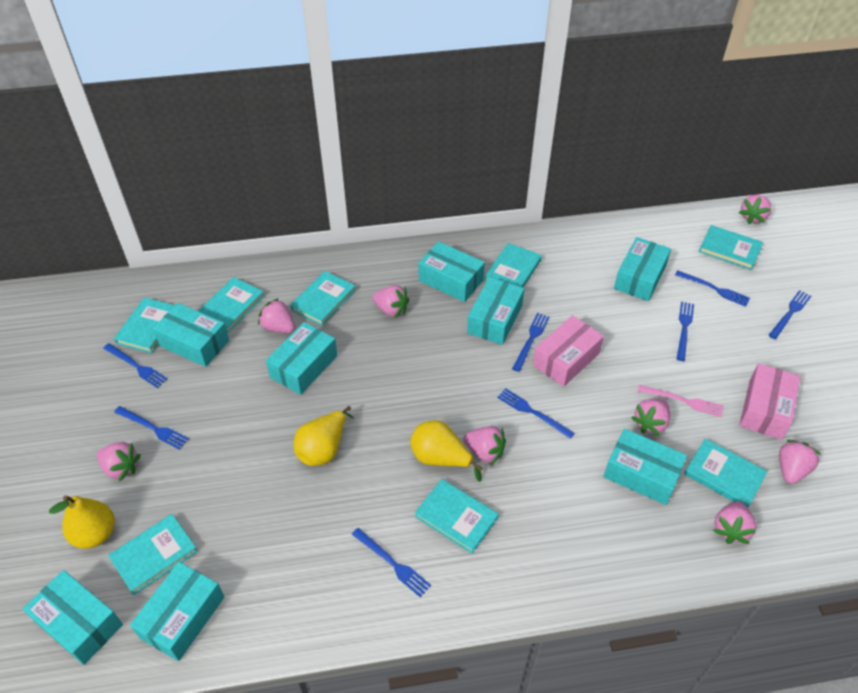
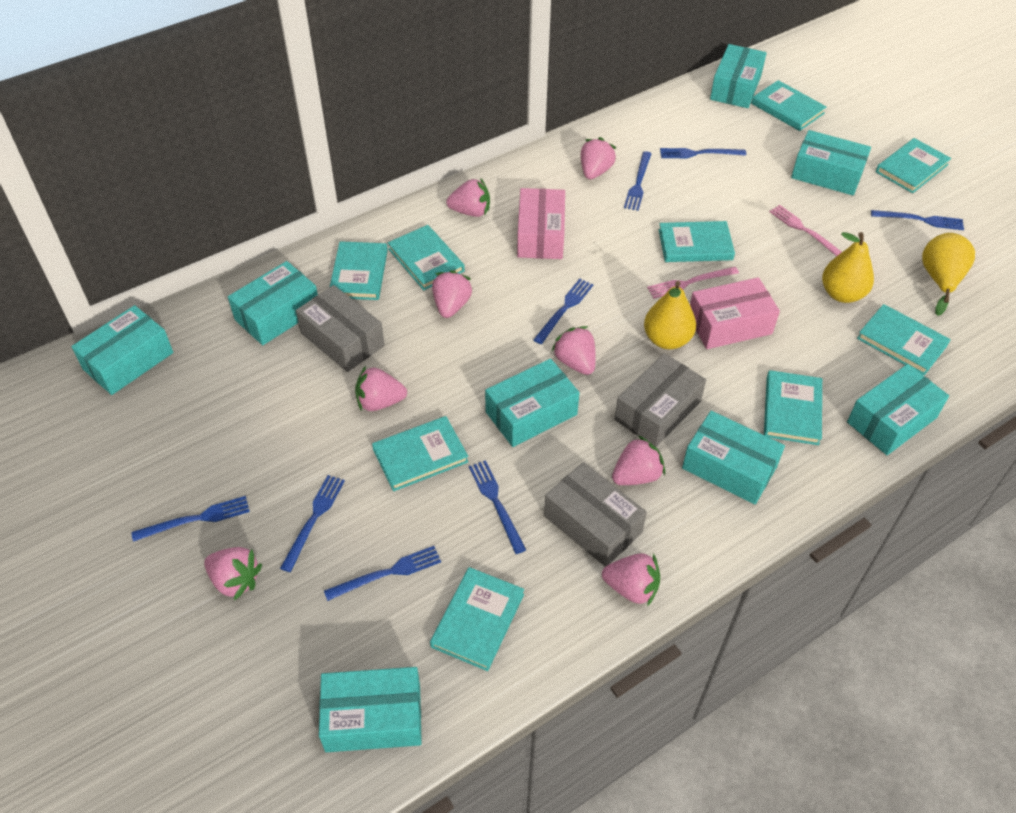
grey box: 0 -> 3
pink fork: 1 -> 2
turquoise book: 8 -> 9

